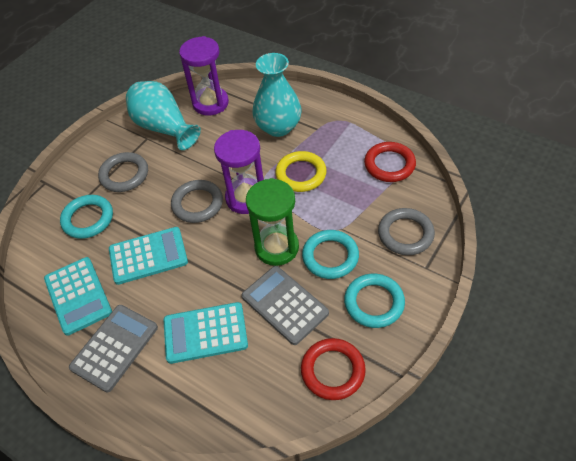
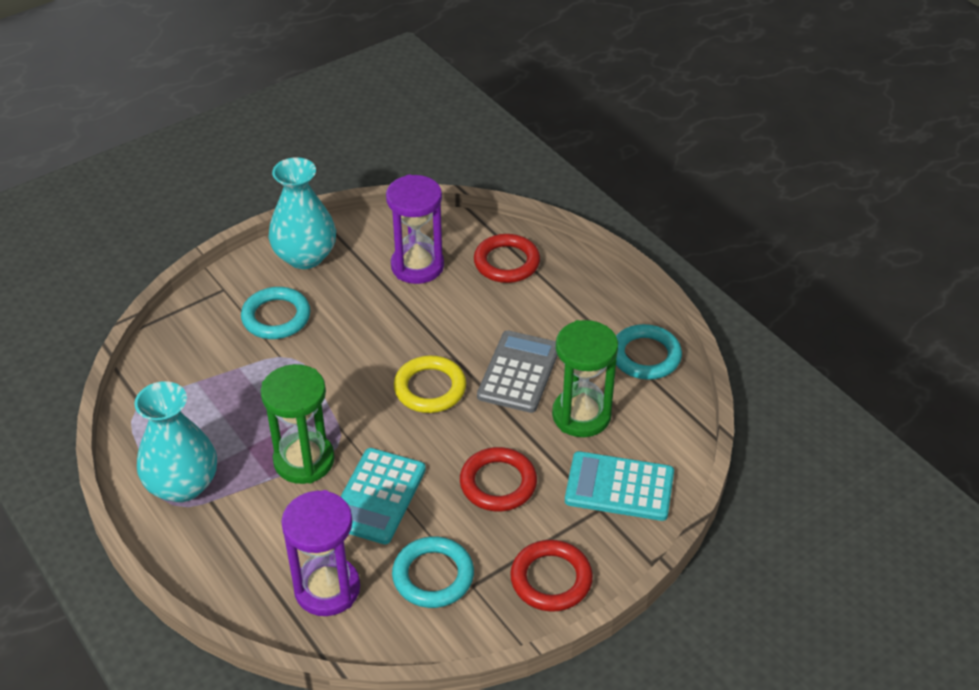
green hourglass: 1 -> 2
grey calculator: 2 -> 1
grey ring: 3 -> 0
red ring: 2 -> 3
turquoise calculator: 3 -> 2

